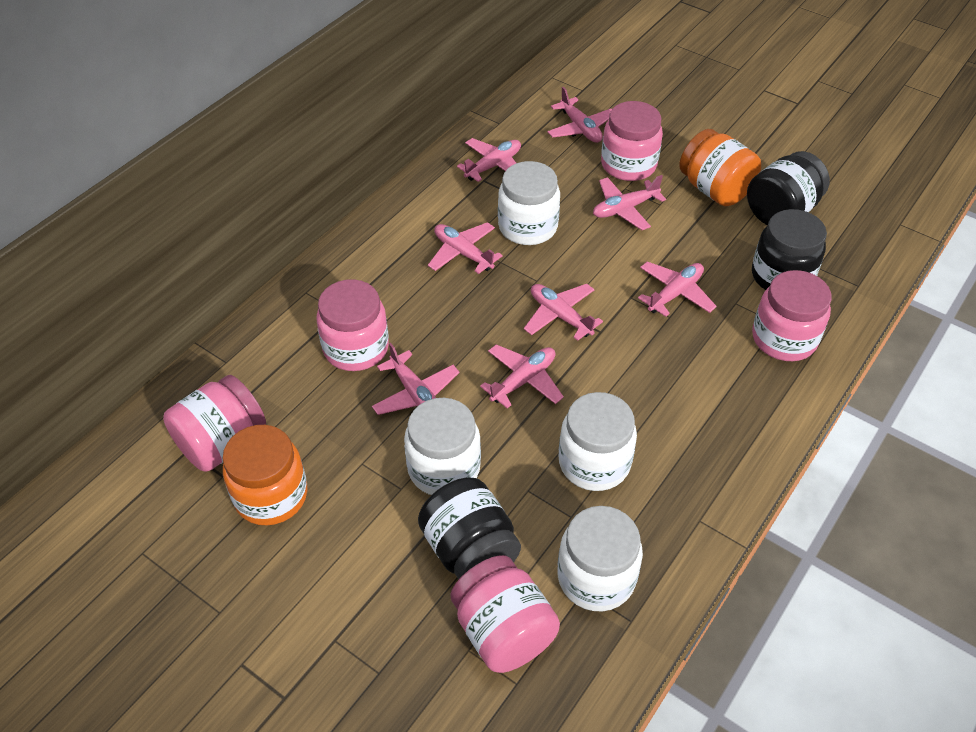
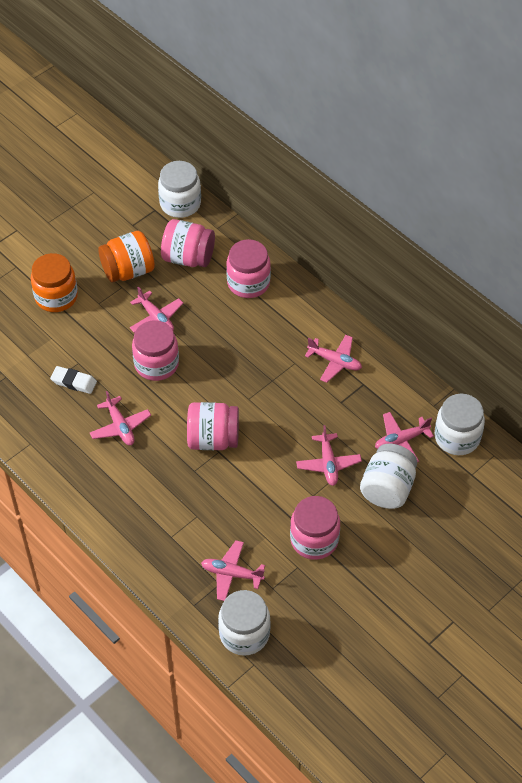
black jar: 3 -> 0
pink plane: 8 -> 6
white eraser: 0 -> 1

